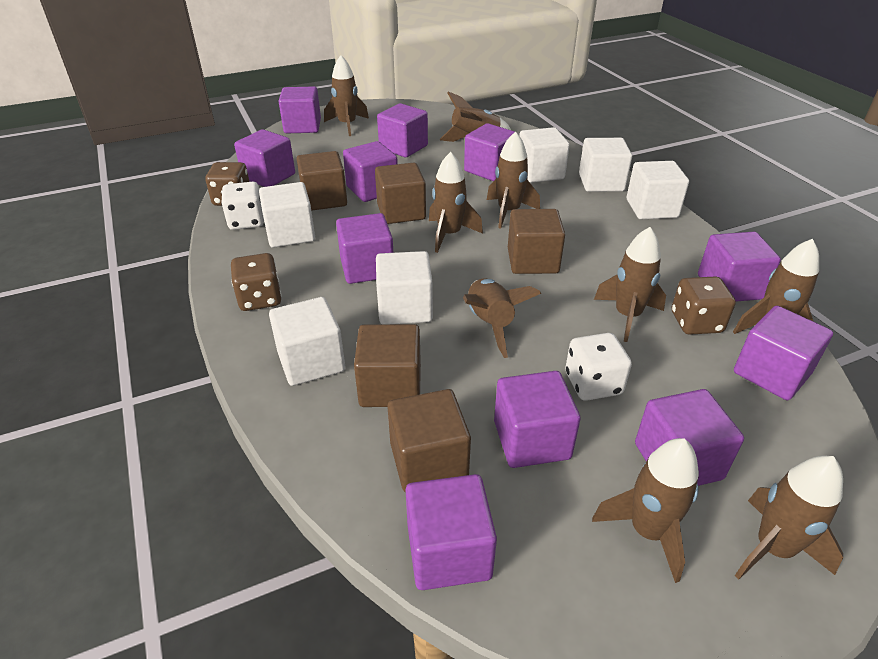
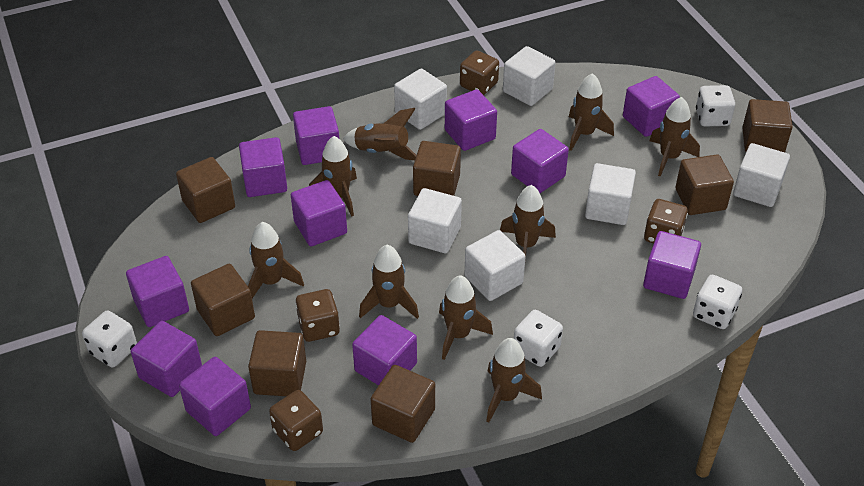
brown cube: 5 -> 7
brown dice: 3 -> 4
white dice: 2 -> 4

